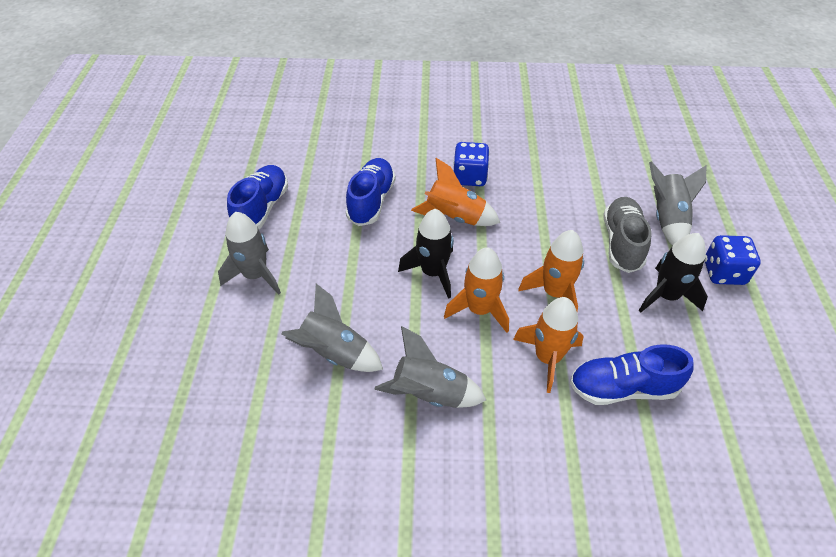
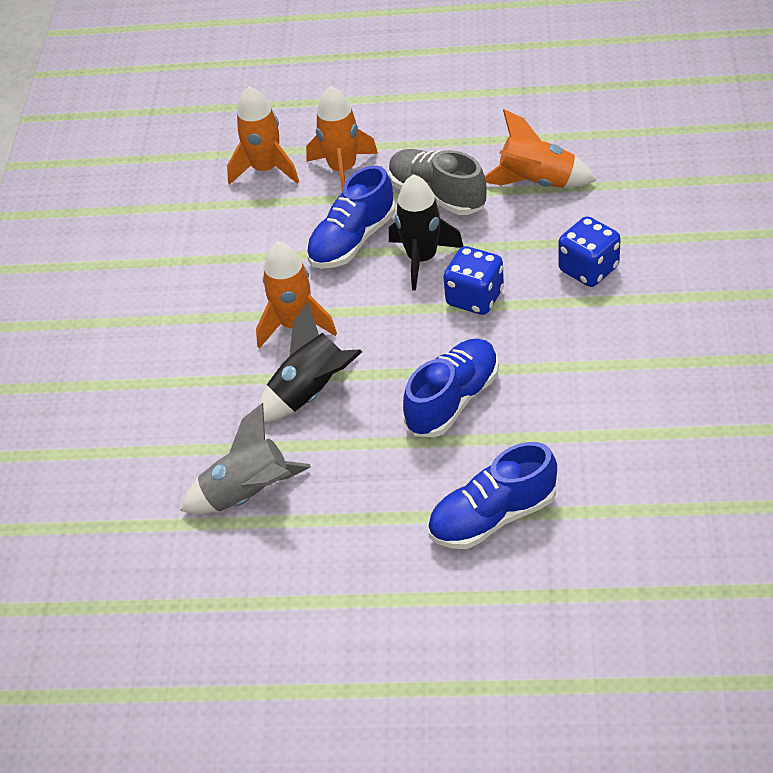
grey rocket: 4 -> 1

